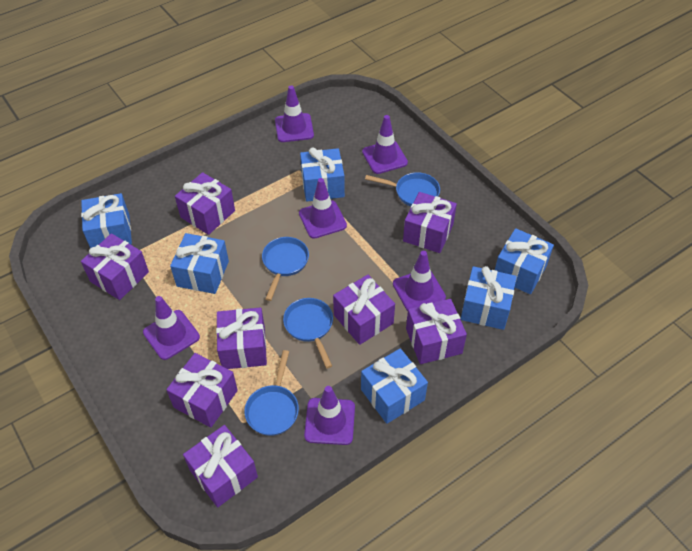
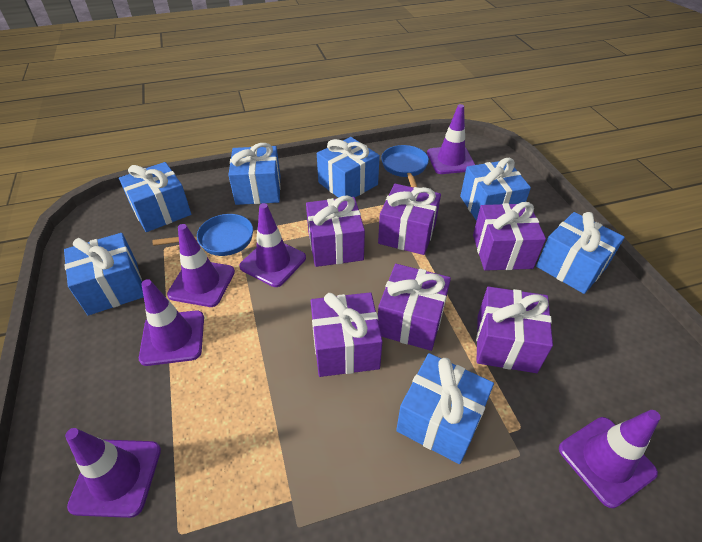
blue gift: 6 -> 7
blue pan: 4 -> 2
purple gift: 8 -> 6

